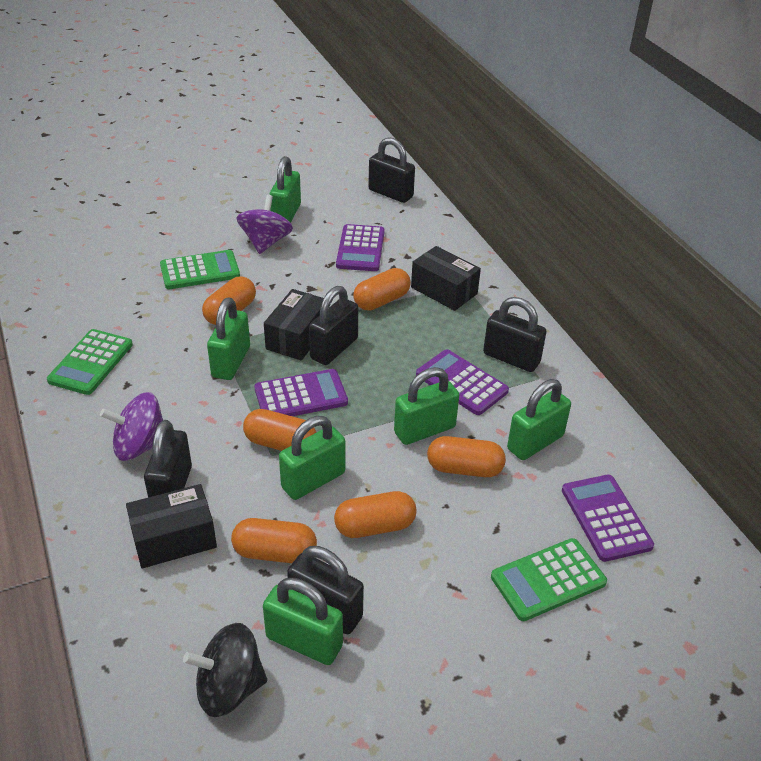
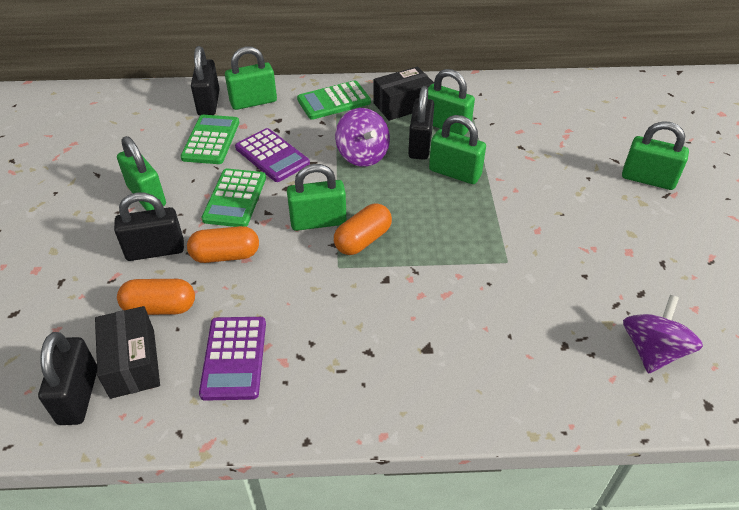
black box: 3 -> 2
black padlock: 5 -> 4
black spinning top: 1 -> 0
orange capsule: 6 -> 3
purple calculator: 4 -> 2

